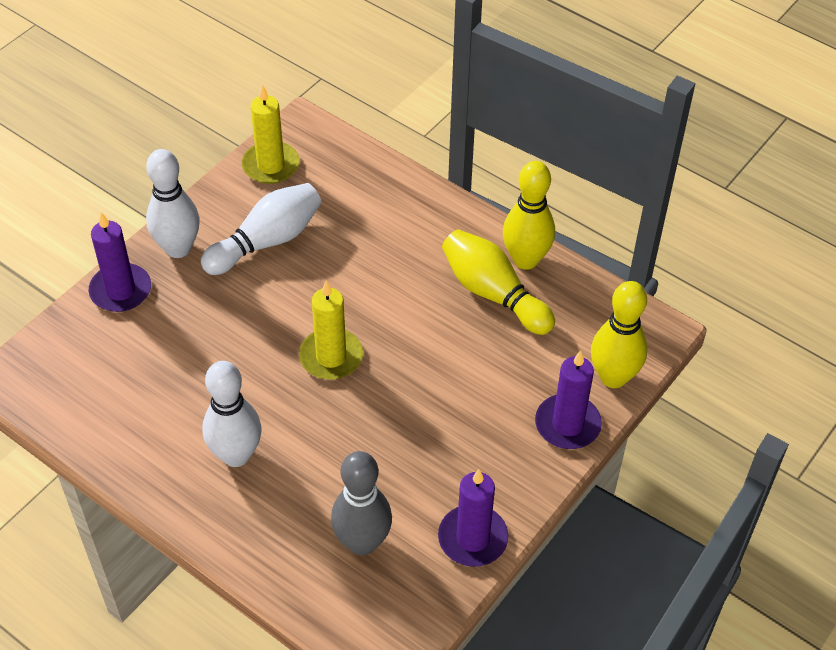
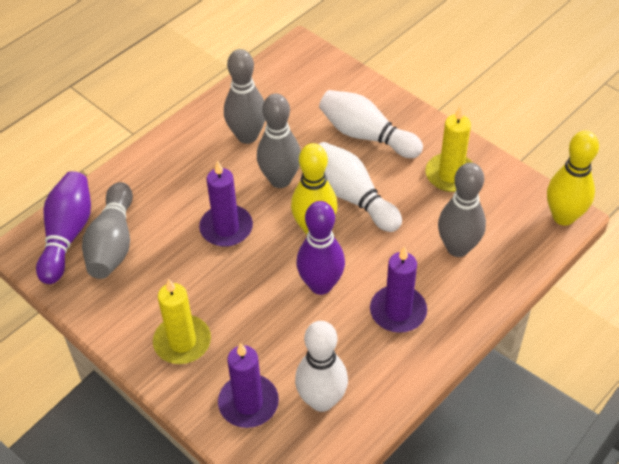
grey bowling pin: 1 -> 4
purple bowling pin: 0 -> 2
yellow bowling pin: 3 -> 2

